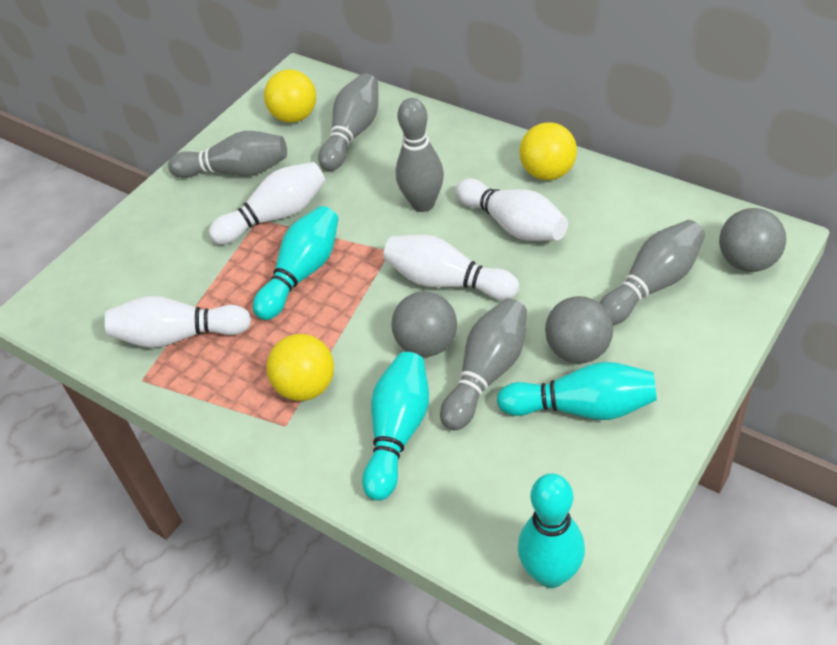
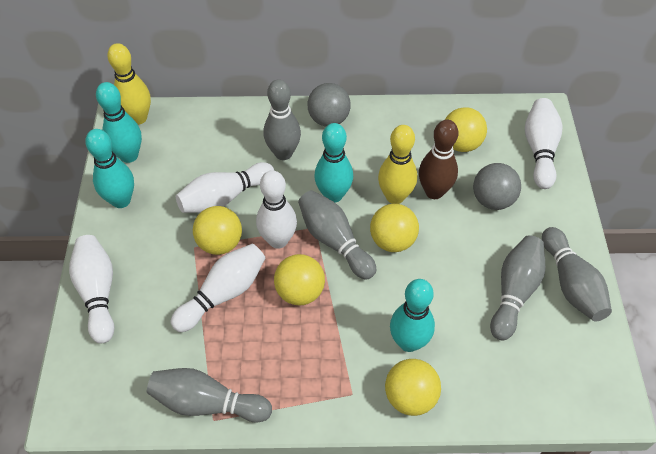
brown bowling pin: 0 -> 1
grey ball: 3 -> 2
white bowling pin: 4 -> 5
yellow ball: 3 -> 5
yellow bowling pin: 0 -> 2

